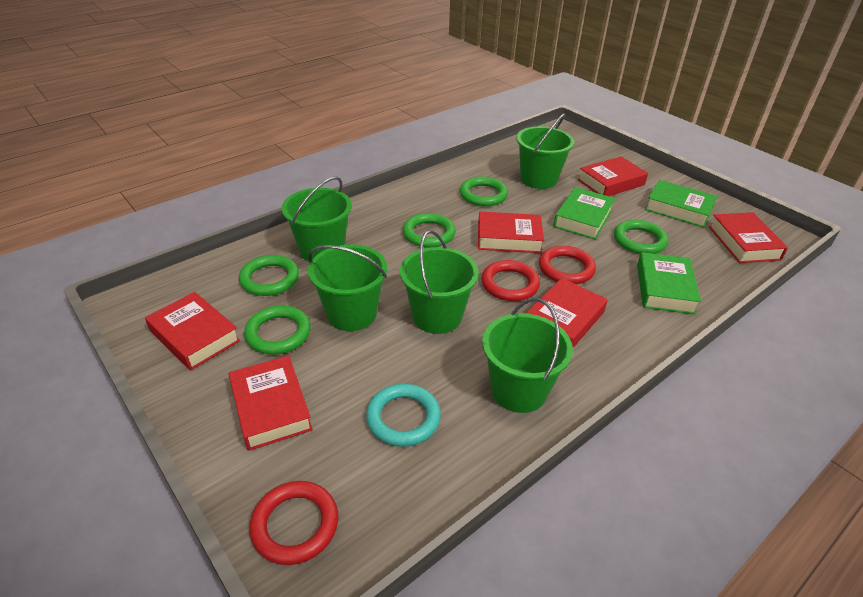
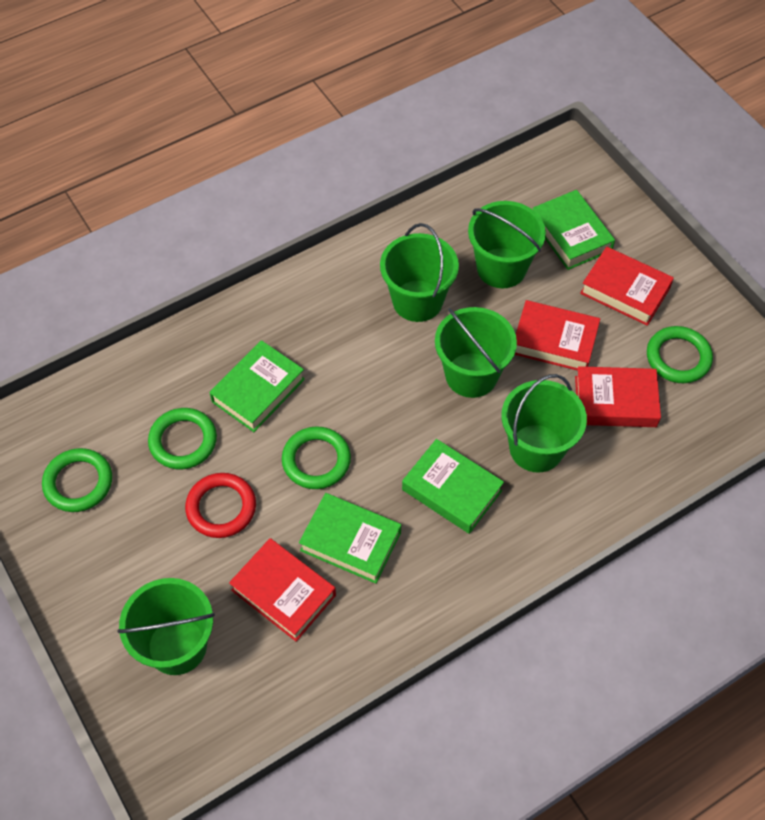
green book: 3 -> 4
green ring: 5 -> 4
red book: 6 -> 4
red ring: 3 -> 1
turquoise ring: 1 -> 0

